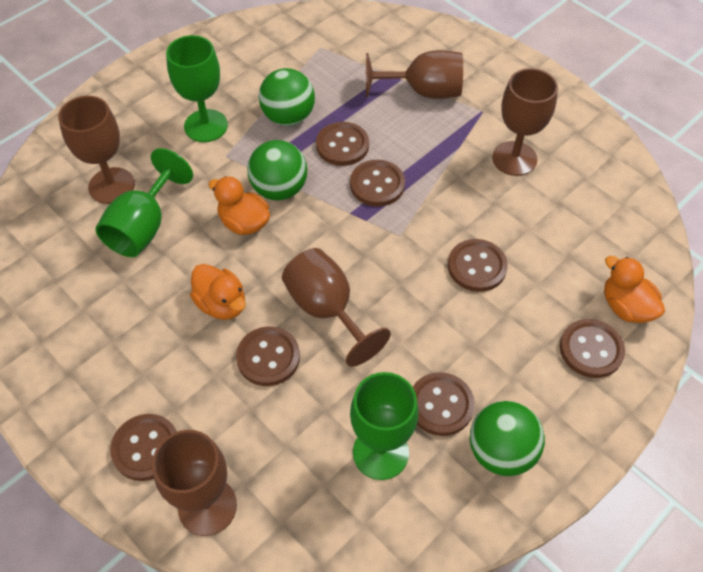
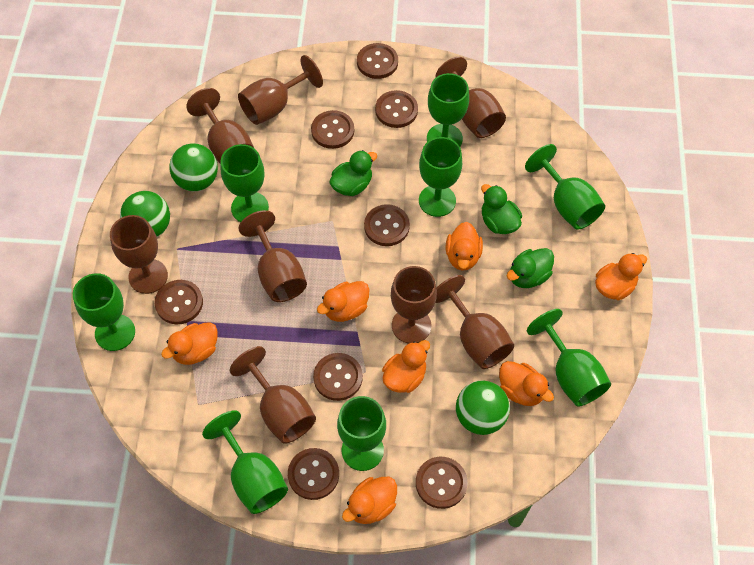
brown button: 7 -> 8
brown goblet: 5 -> 8
green duck: 0 -> 3
green goblet: 3 -> 8
orange duck: 3 -> 7

